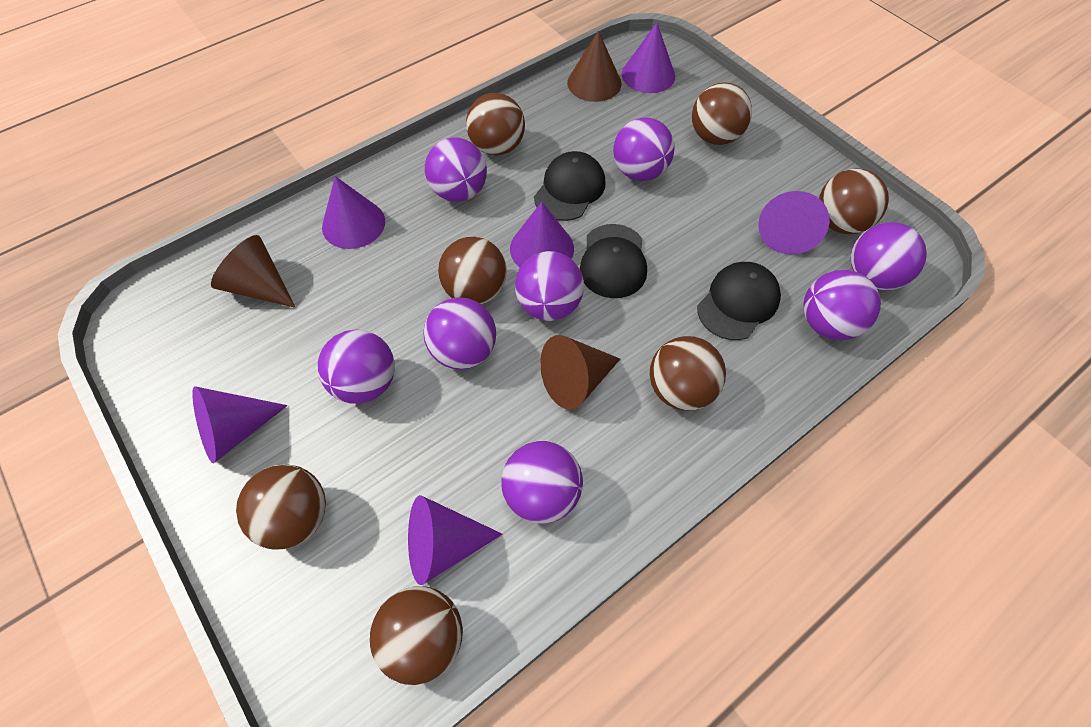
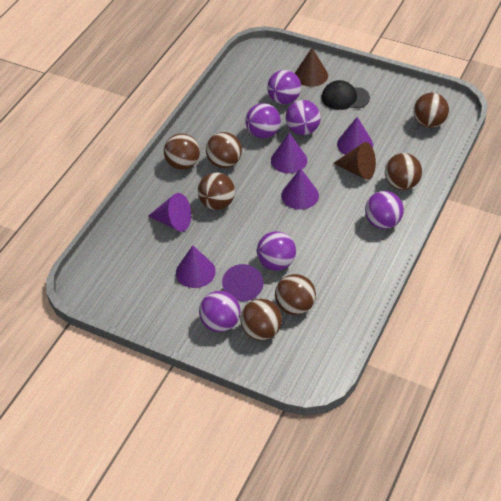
black cap: 3 -> 1
brown cone: 3 -> 2
purple ball: 8 -> 6

